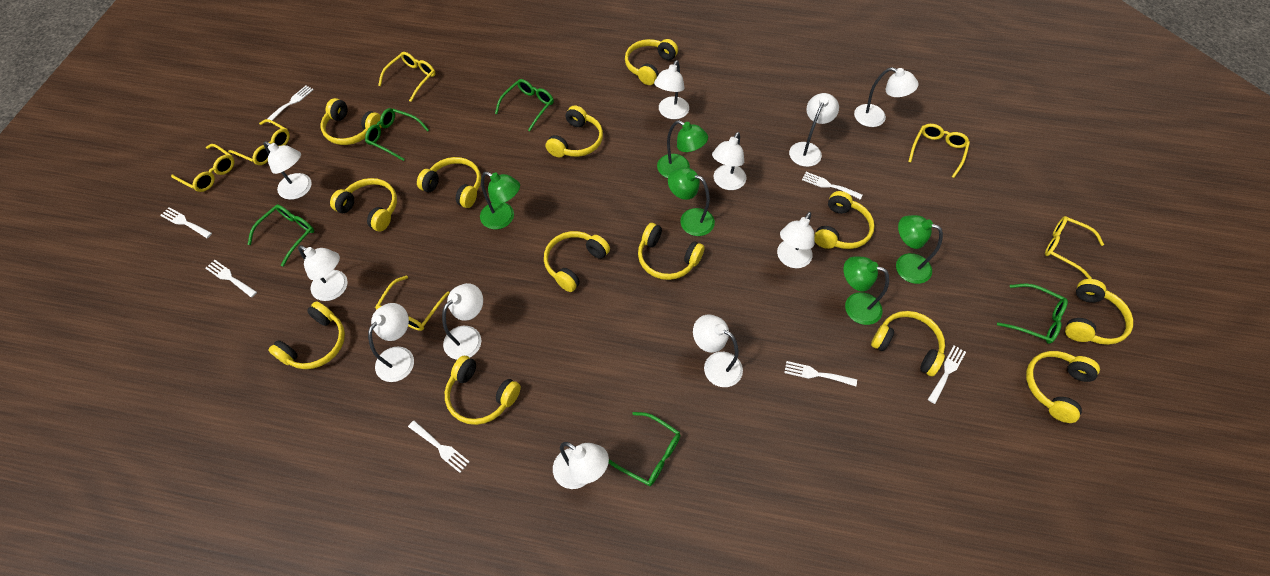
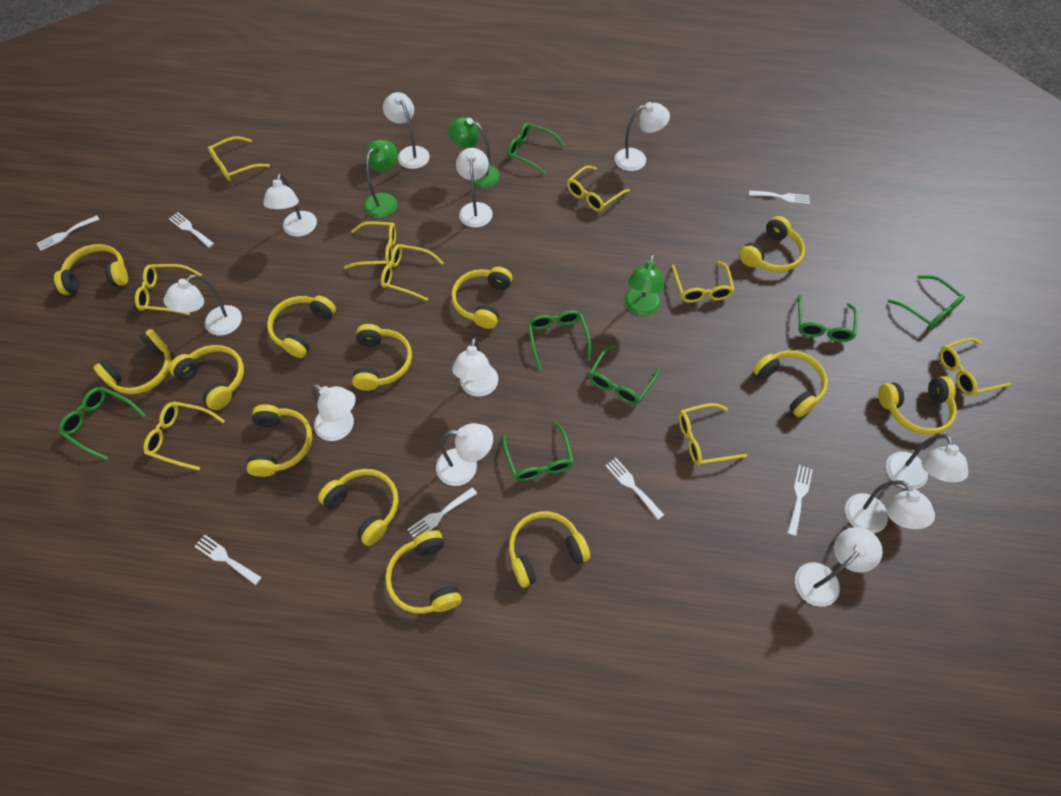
green glasses: 5 -> 7
green lamp: 5 -> 3
yellow glasses: 6 -> 9

